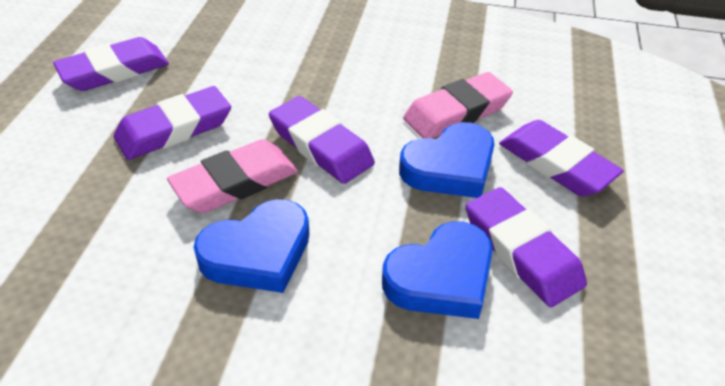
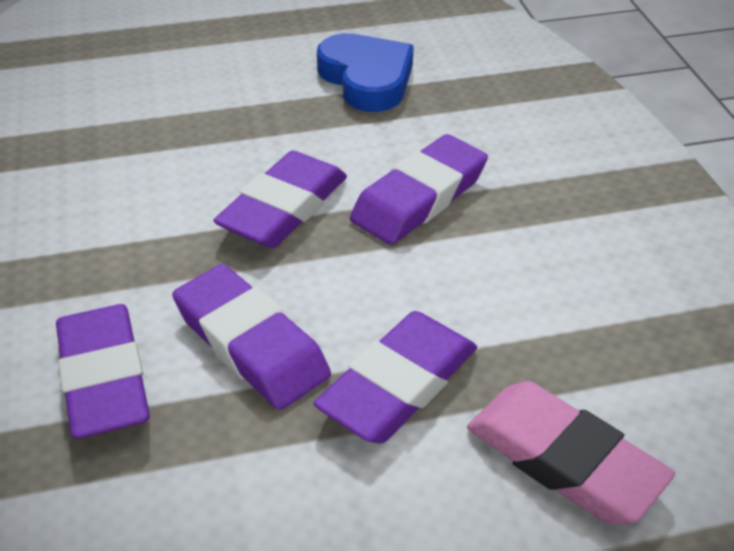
blue heart: 3 -> 1
pink eraser: 2 -> 1

